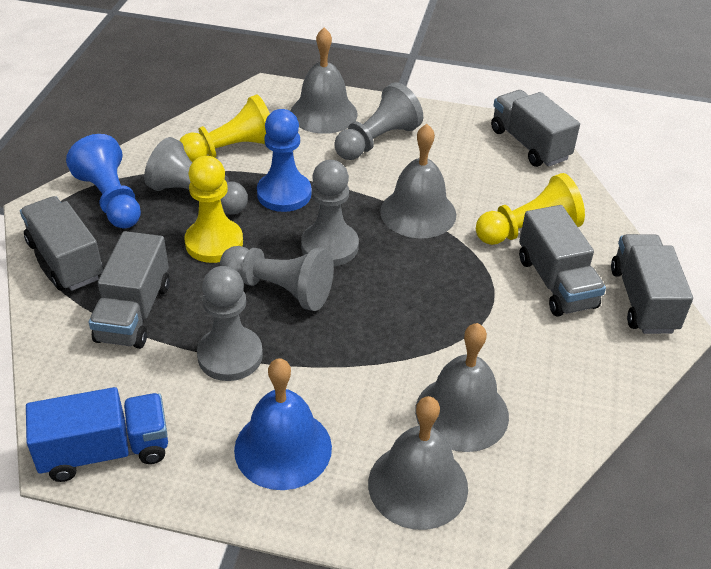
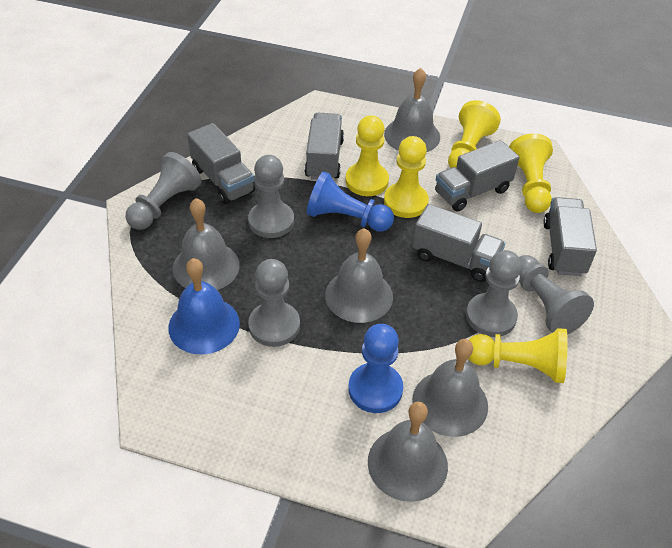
blue truck: 1 -> 0
grey bell: 4 -> 5
yellow pawn: 3 -> 5

